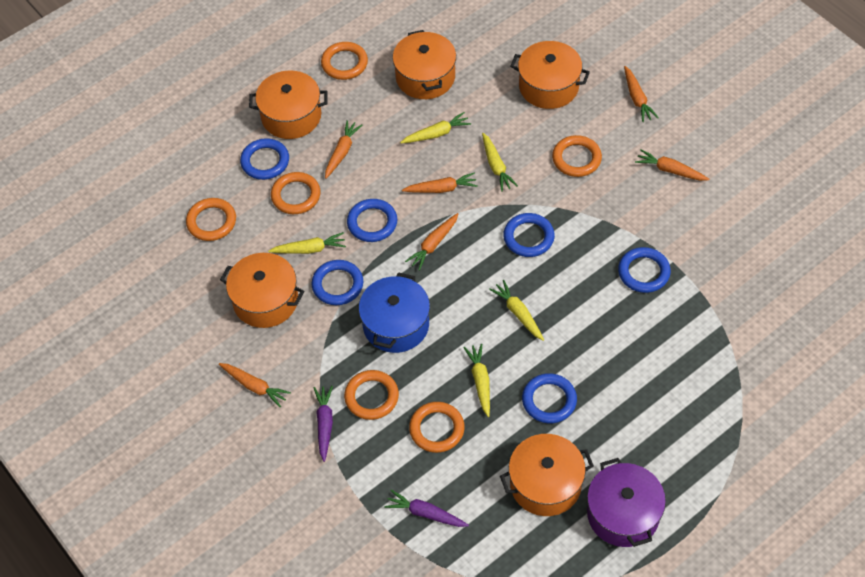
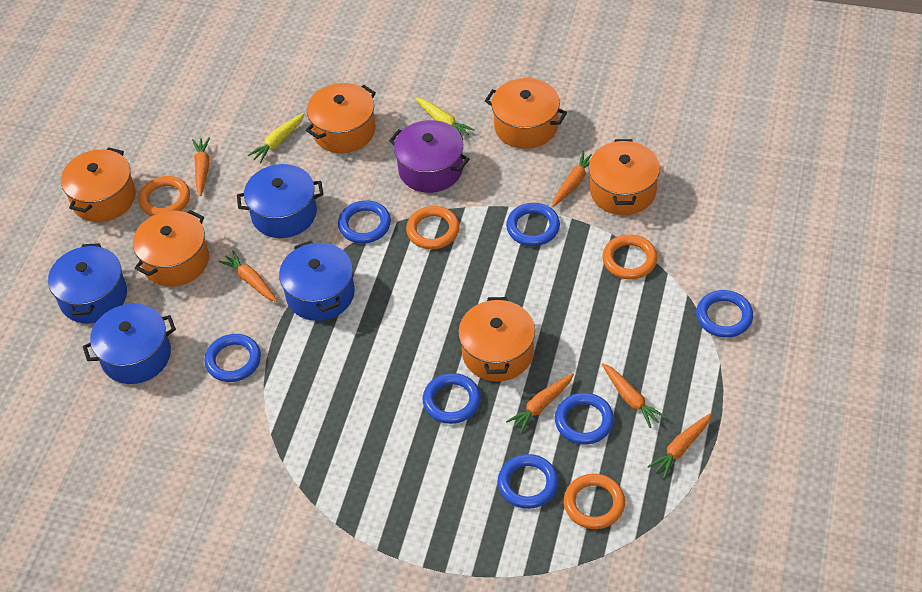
blue pot: 1 -> 4
blue ring: 6 -> 7
orange pot: 5 -> 6
orange ring: 6 -> 4
purple carrot: 2 -> 0
yellow carrot: 5 -> 2

